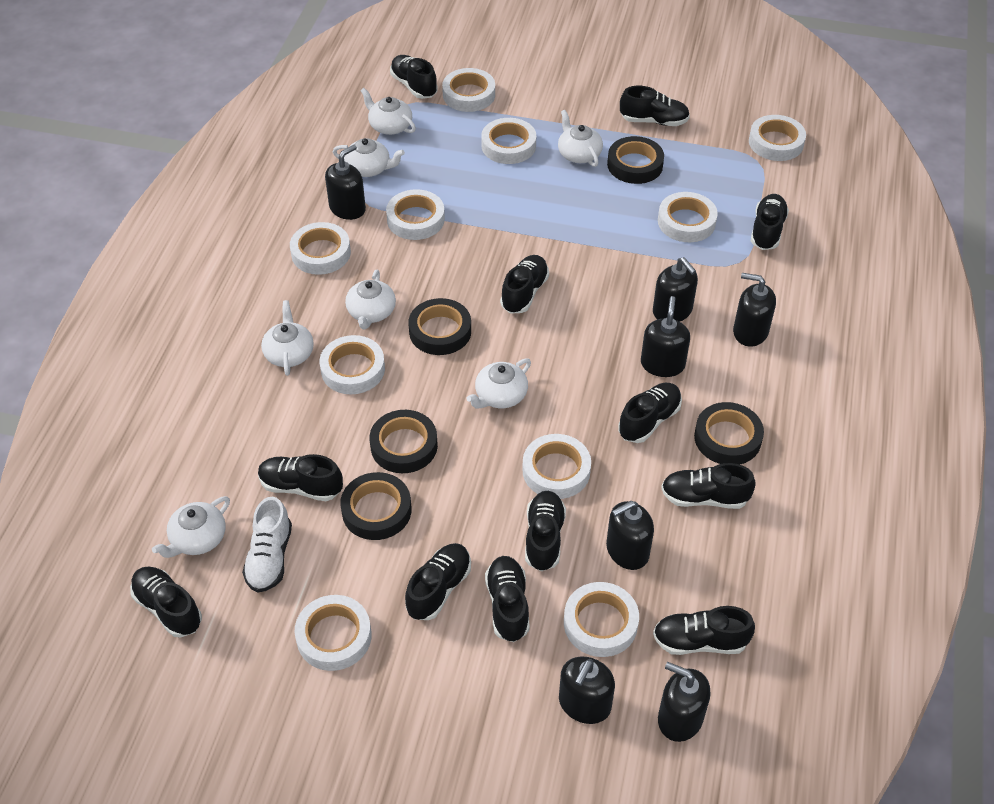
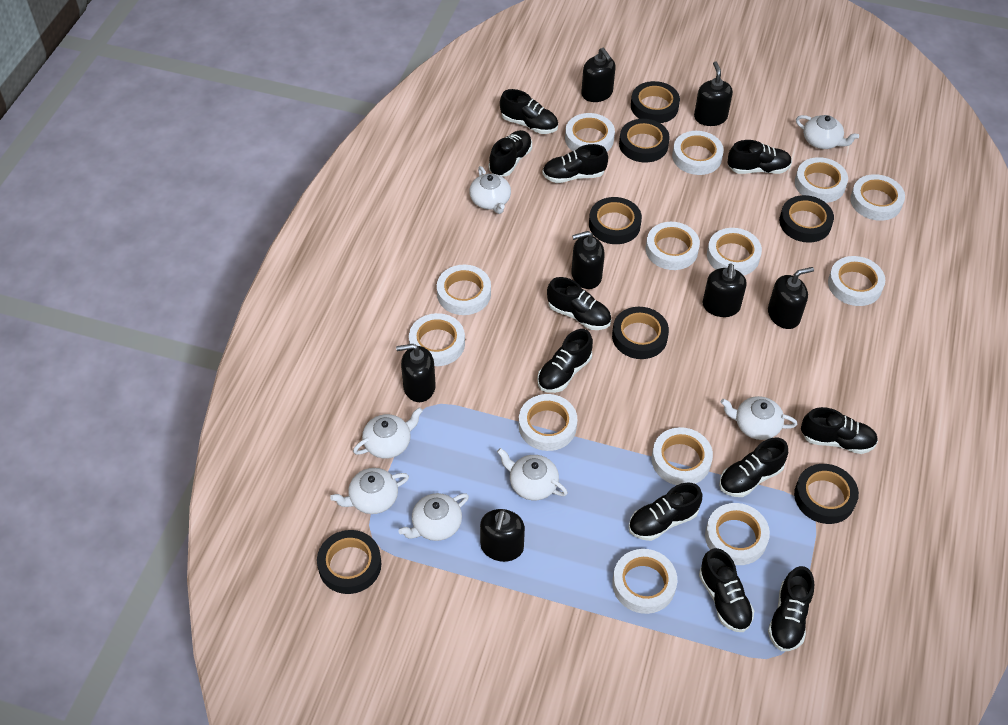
black shoe: 12 -> 11
black tape: 5 -> 7
white shoe: 1 -> 0
white tape: 10 -> 13

